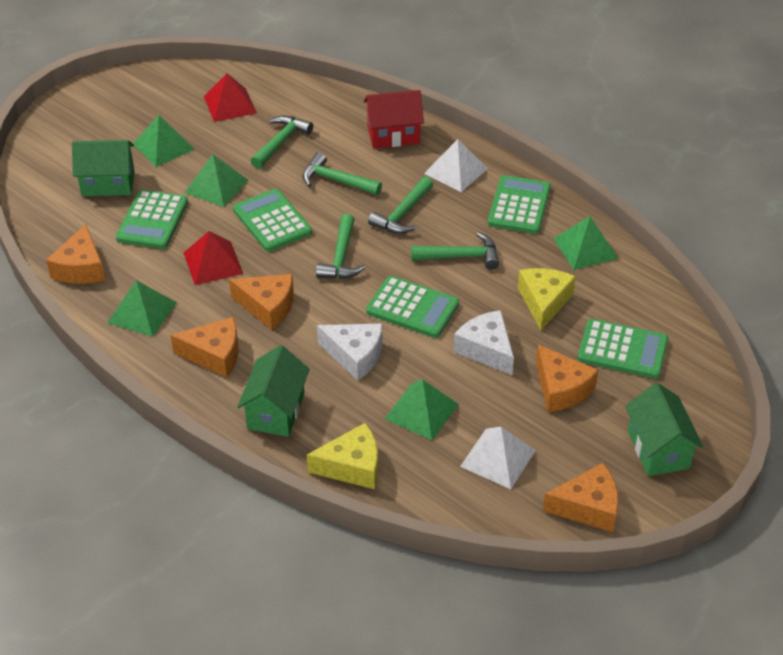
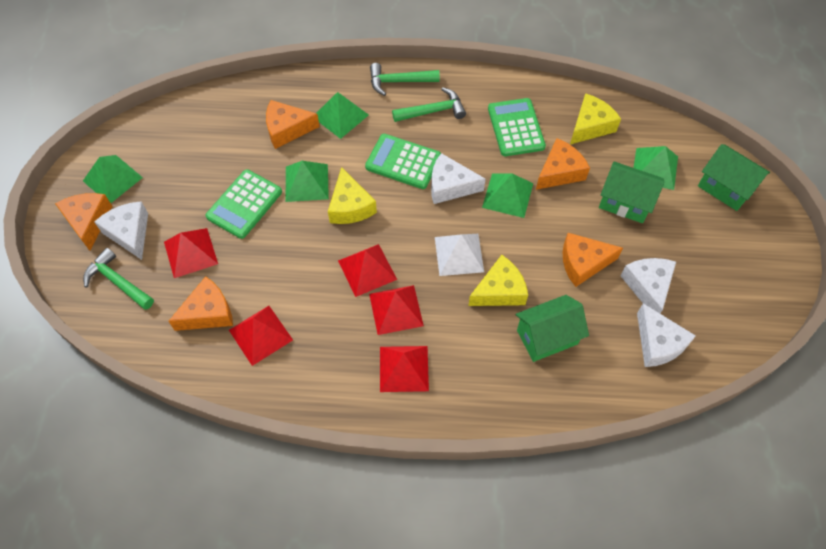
green calculator: 5 -> 3
green hammer: 5 -> 3
red house: 1 -> 0
red pyramid: 2 -> 5
white cheese: 2 -> 4
white pyramid: 2 -> 1
yellow cheese: 2 -> 3

